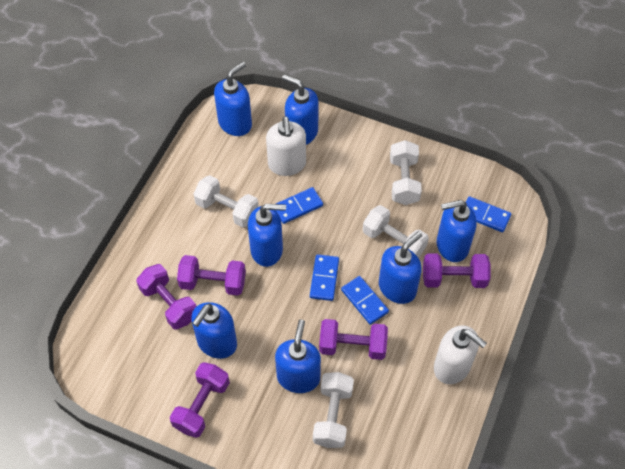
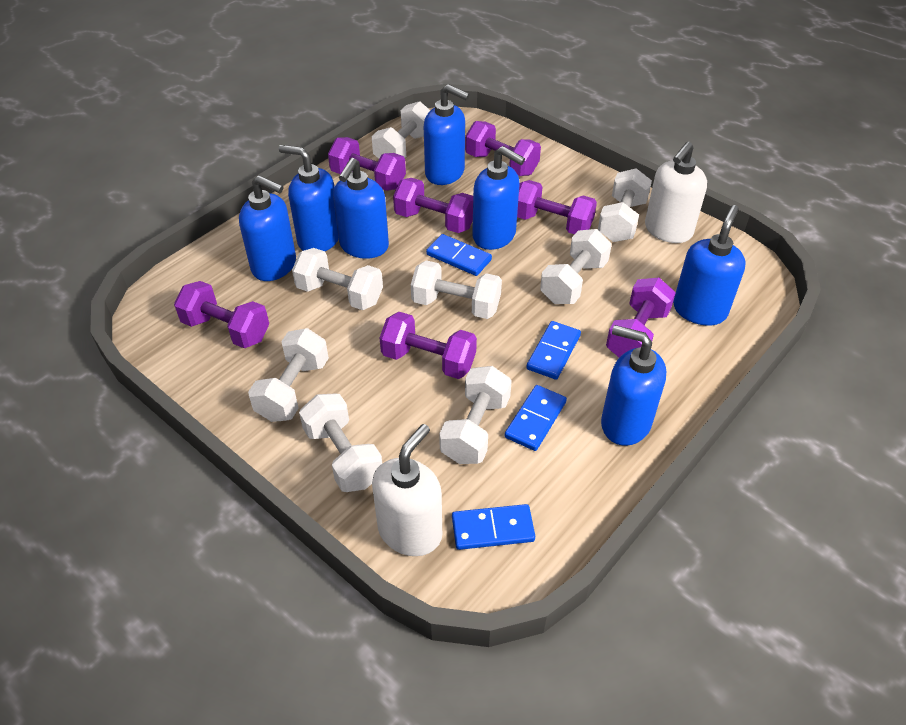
purple dumbbell: 5 -> 7
white dumbbell: 4 -> 8

